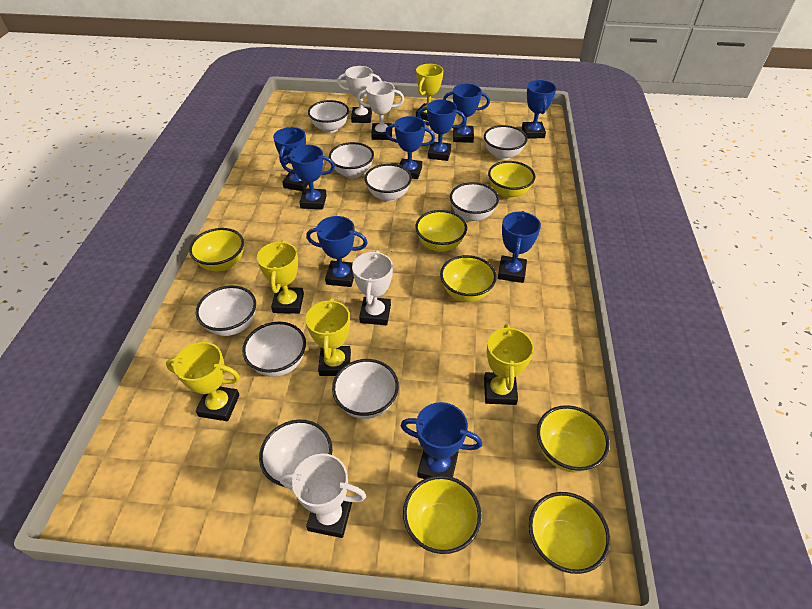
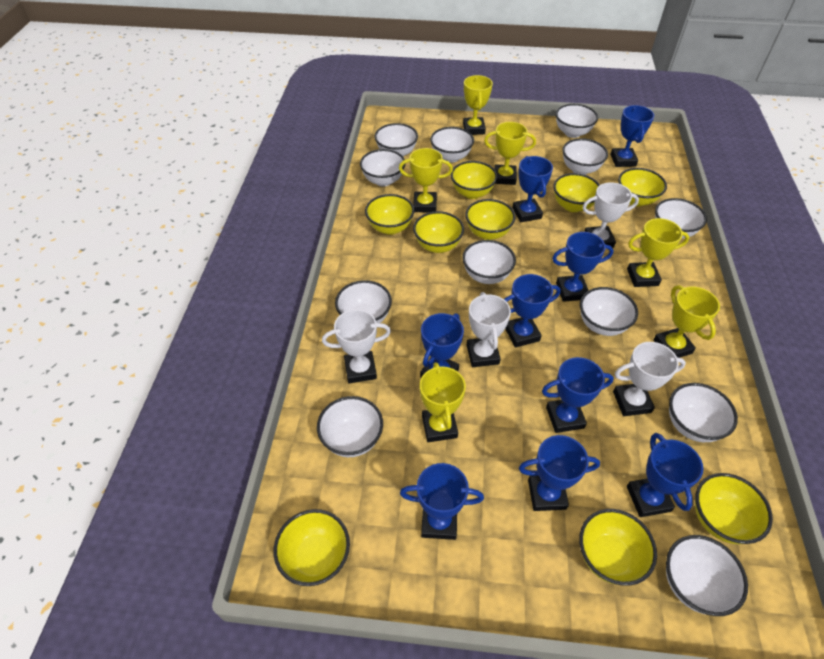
white bowl: 9 -> 12
yellow bowl: 7 -> 9
yellow trophy: 5 -> 6

